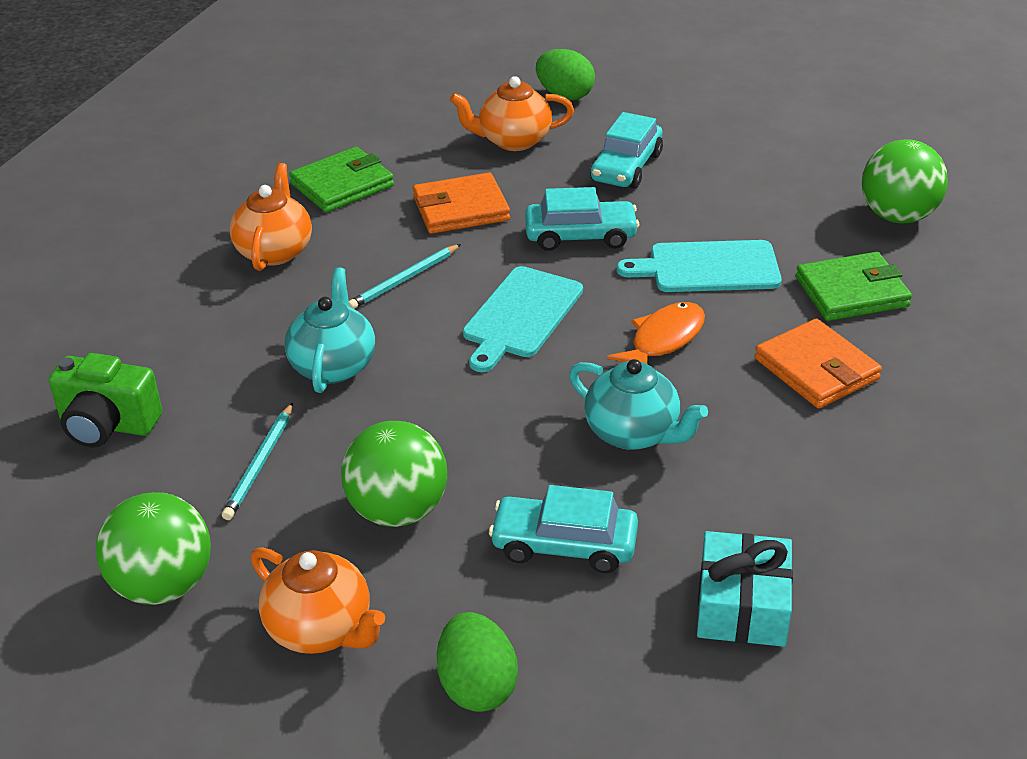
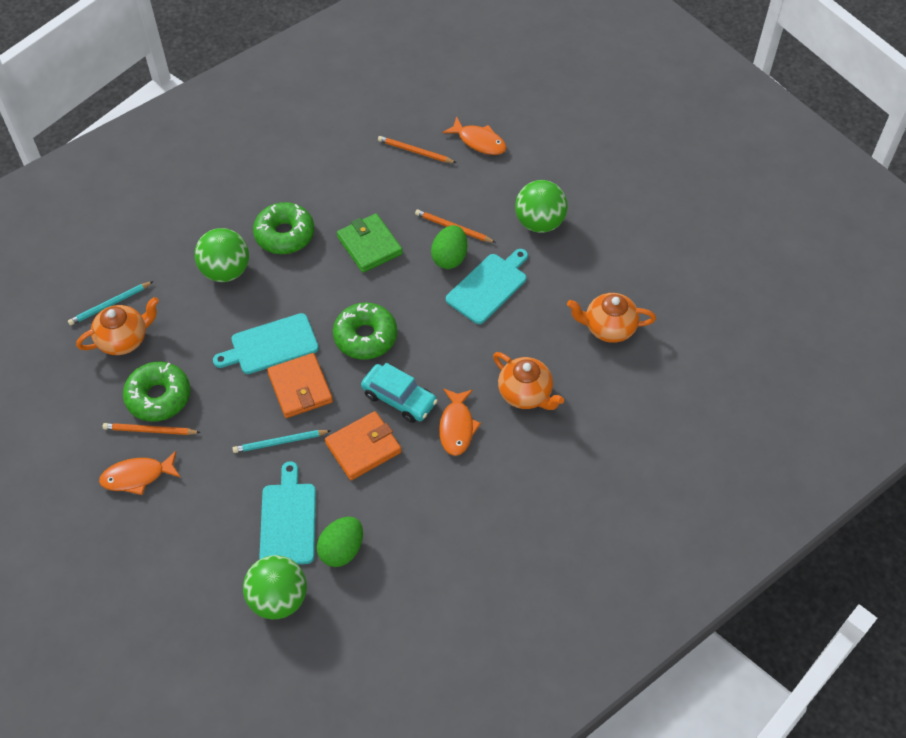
green camera: 1 -> 0
green donut: 0 -> 3
green wallet: 2 -> 1
orange fish: 1 -> 3
orange pencil: 0 -> 3
turquoise car: 3 -> 1
turquoise cutting board: 2 -> 3
turquoise gift: 1 -> 0
turquoise teapot: 2 -> 0

